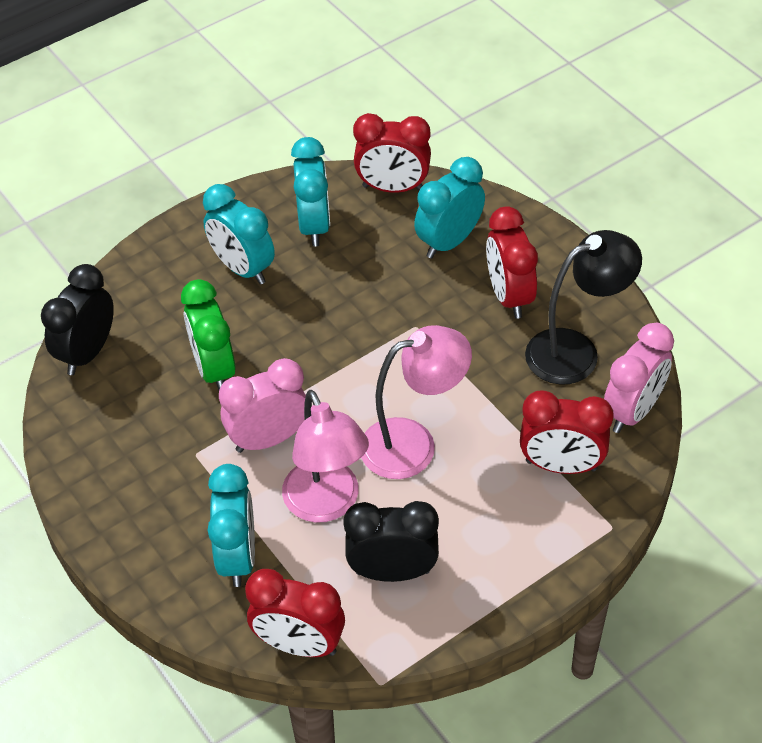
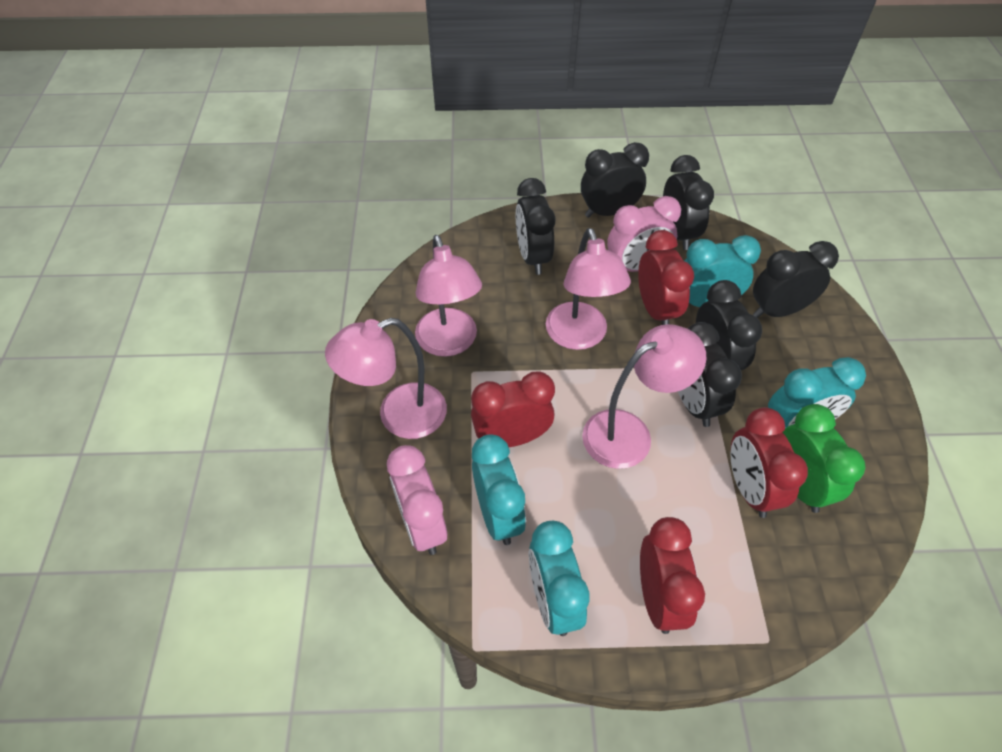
black clock: 2 -> 6
black lamp: 1 -> 0
pink lamp: 2 -> 4

